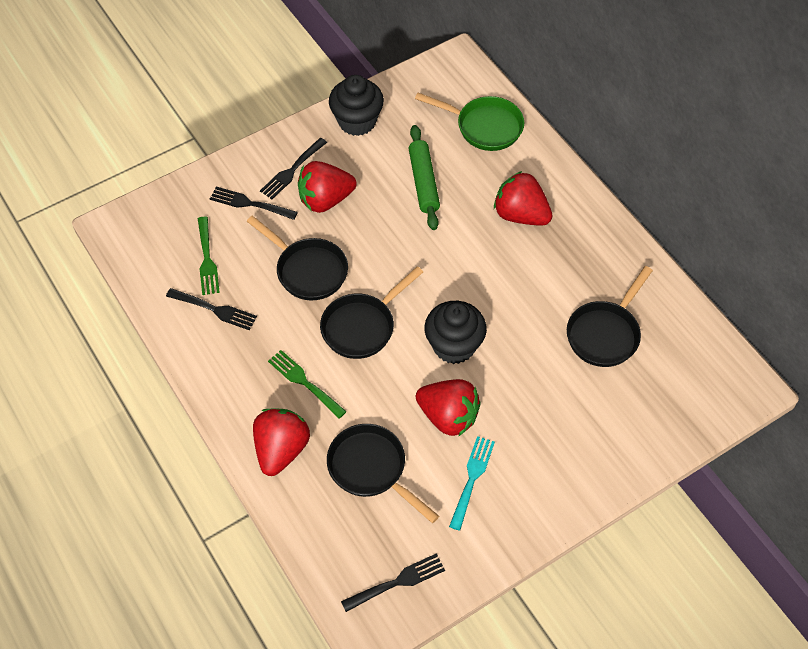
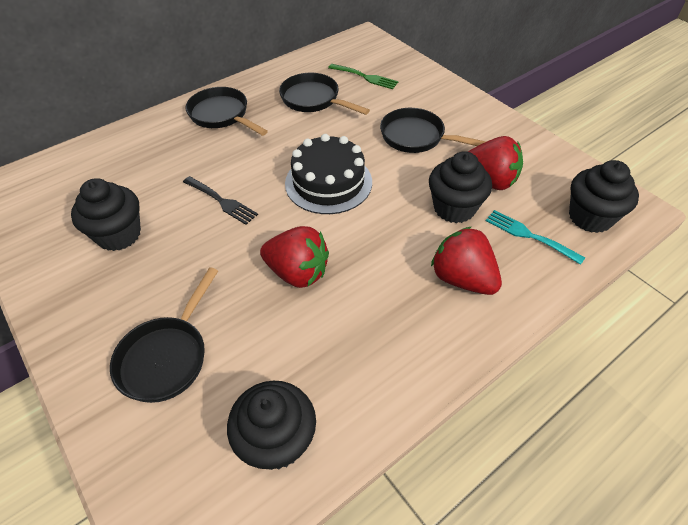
black cake: 0 -> 1
black cupcake: 2 -> 4
black fork: 4 -> 1
green fork: 2 -> 1
green pan: 1 -> 0
green rolling pin: 1 -> 0
red strawberry: 4 -> 3

